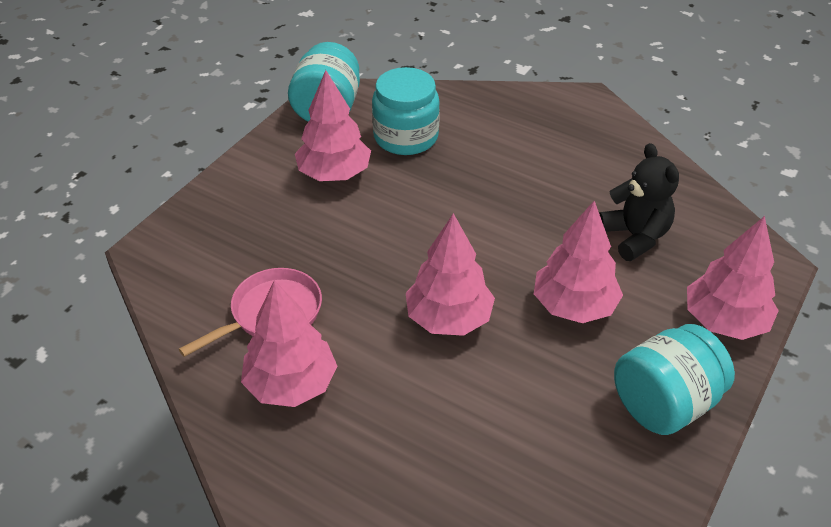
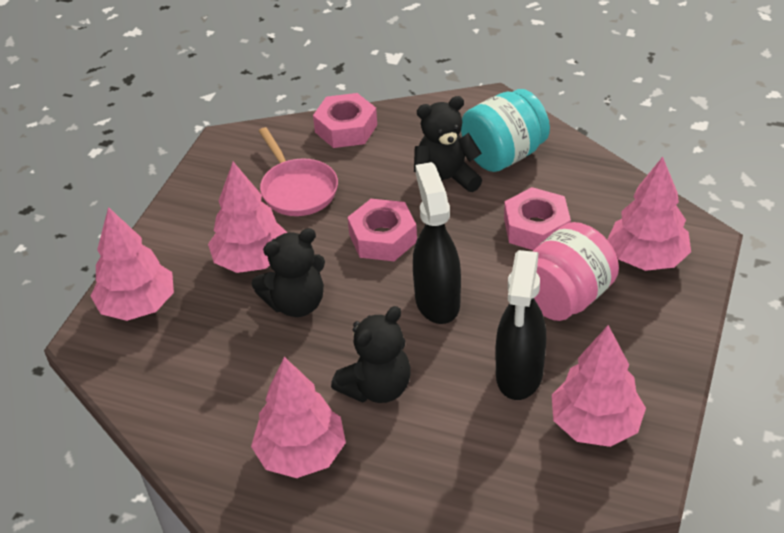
black spray bottle: 0 -> 2
black teddy bear: 1 -> 3
pink jar: 0 -> 1
pink nut: 0 -> 3
turquoise jar: 3 -> 1

